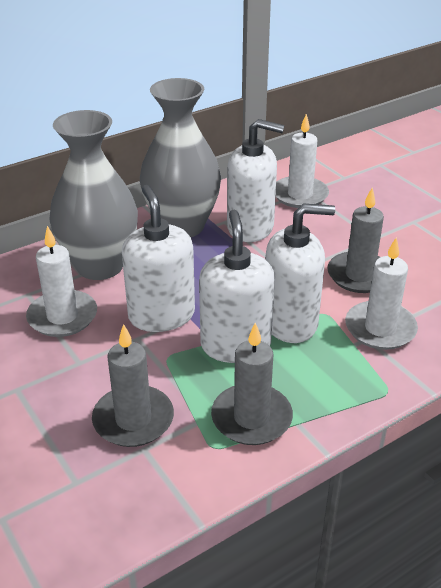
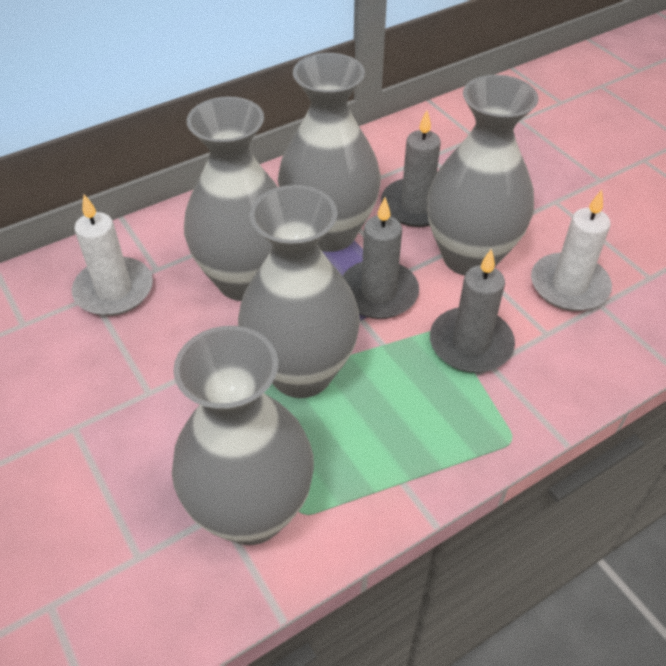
grey vase: 2 -> 5
white candle: 3 -> 2
white soap dispenser: 4 -> 0

